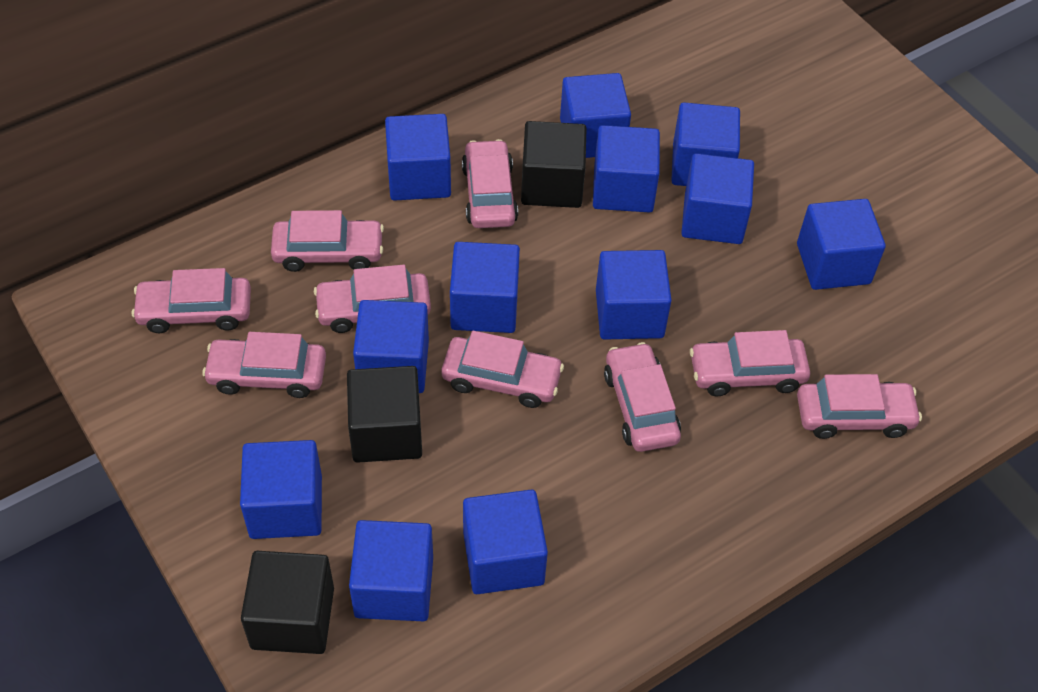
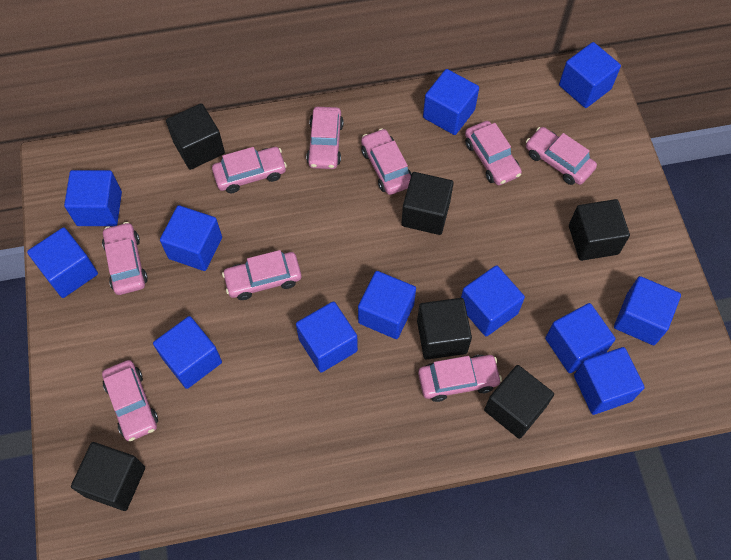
black cube: 3 -> 6

